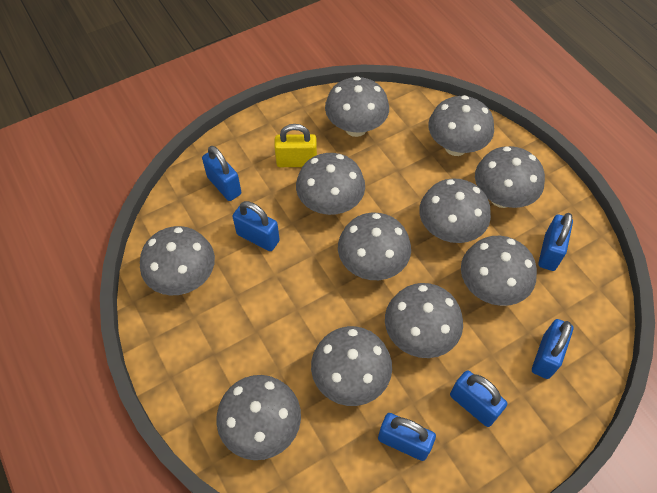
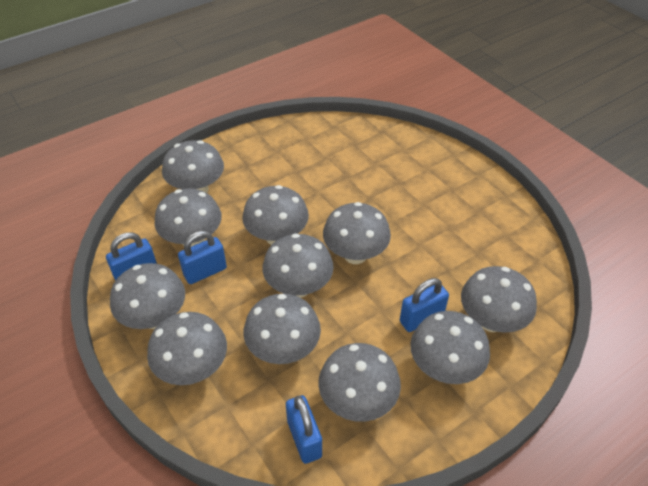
blue padlock: 6 -> 4
yellow padlock: 1 -> 0

